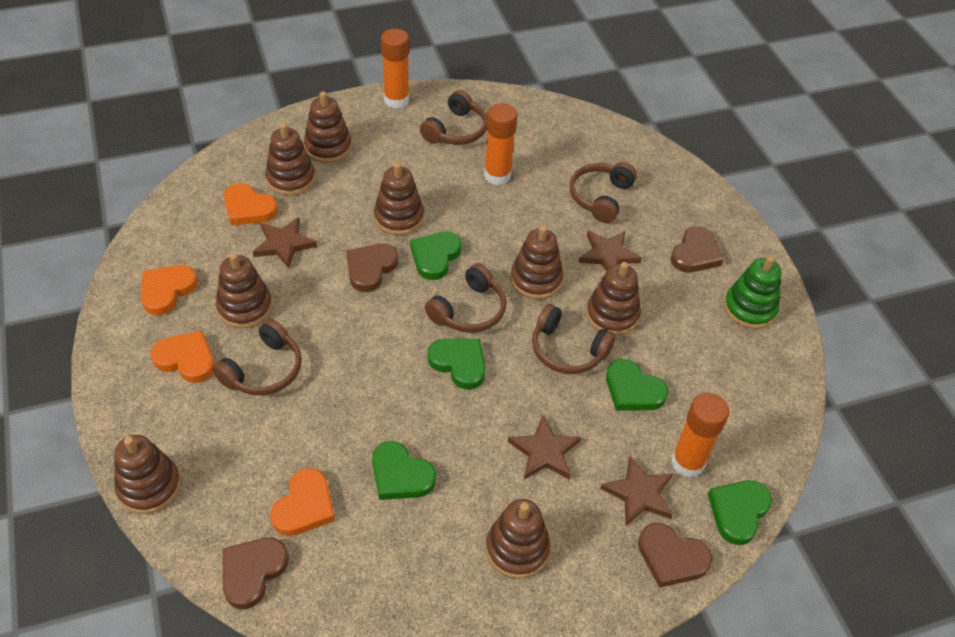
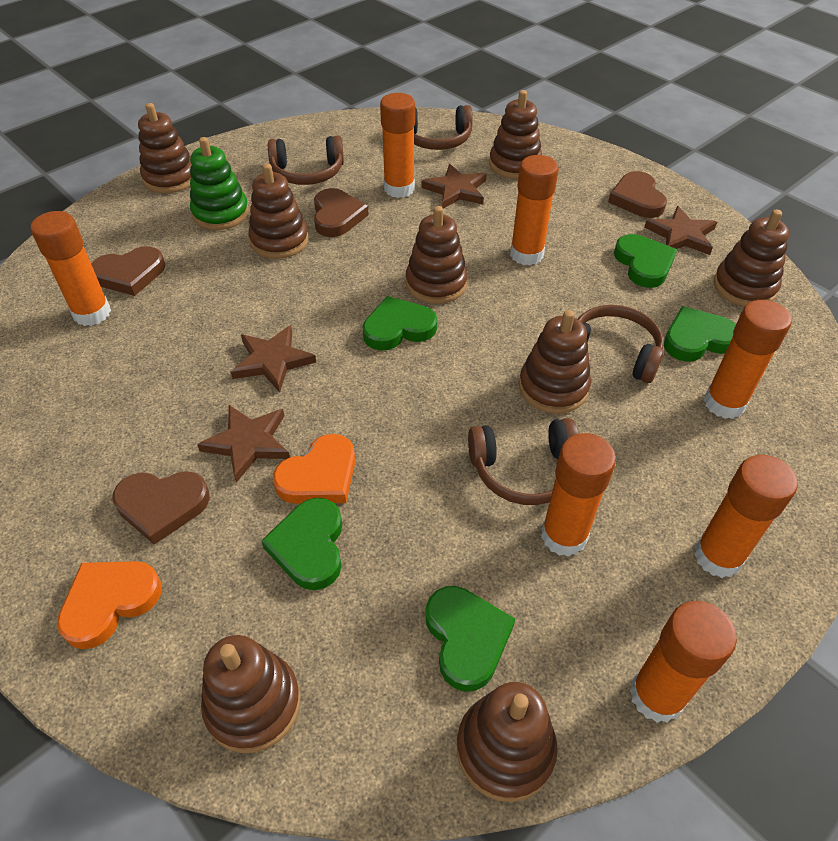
brown headphones: 5 -> 4
orange glue stick: 3 -> 7
orange heart: 4 -> 2

